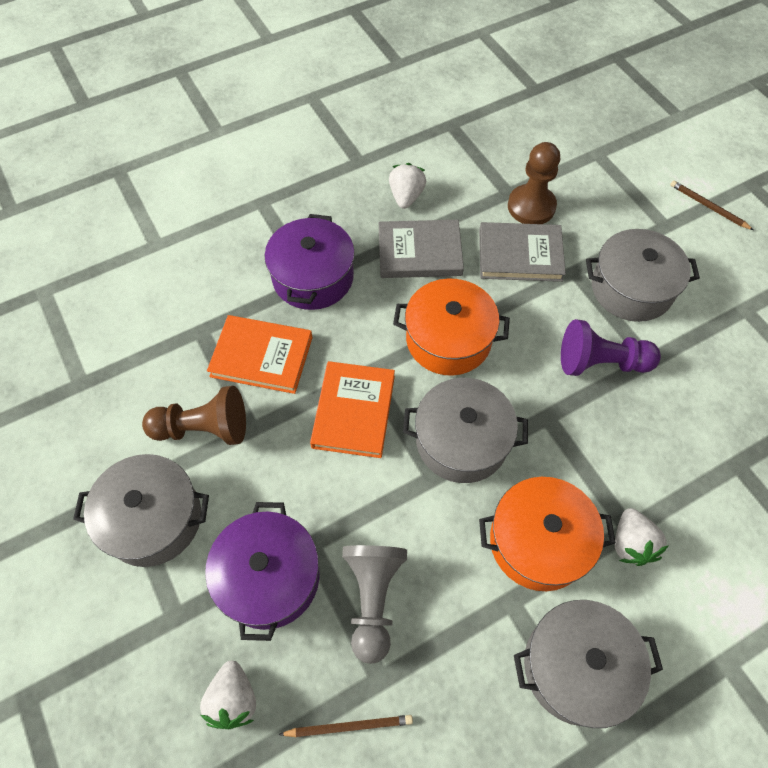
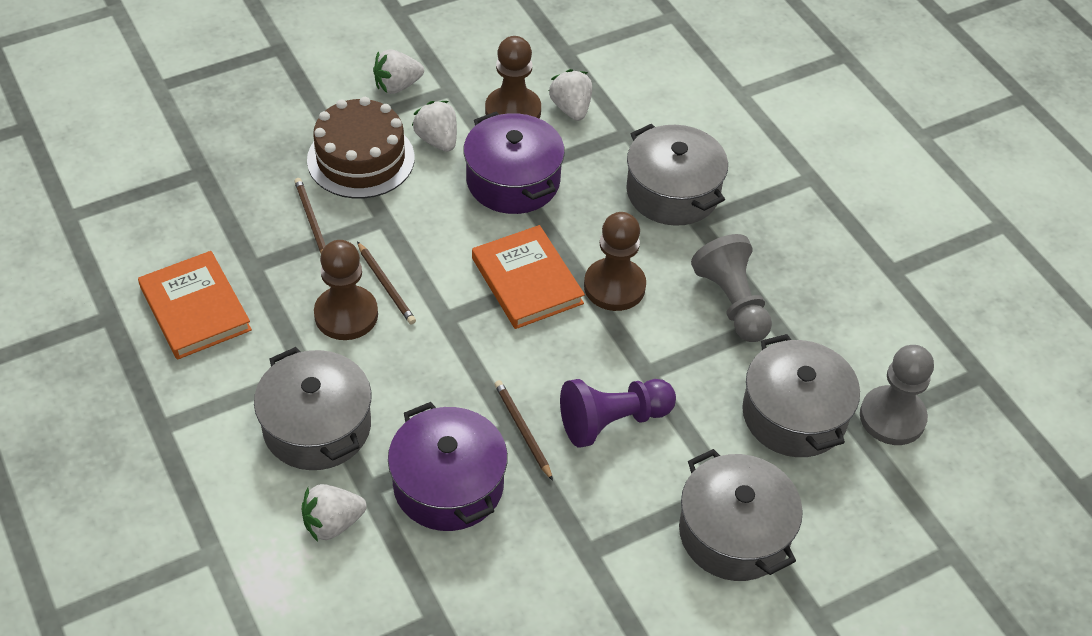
brown cake: 0 -> 1
brown pawn: 2 -> 3
brown pencil: 2 -> 3
grey book: 2 -> 0
grey pawn: 1 -> 2
orange pot: 2 -> 0
white strawberry: 3 -> 4

